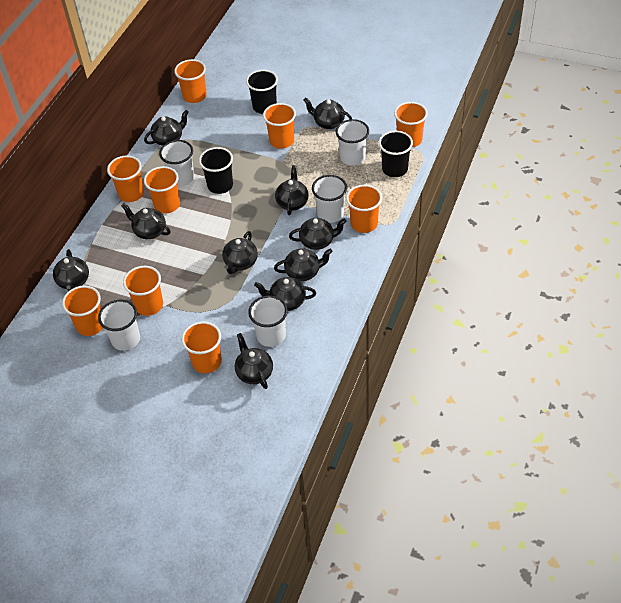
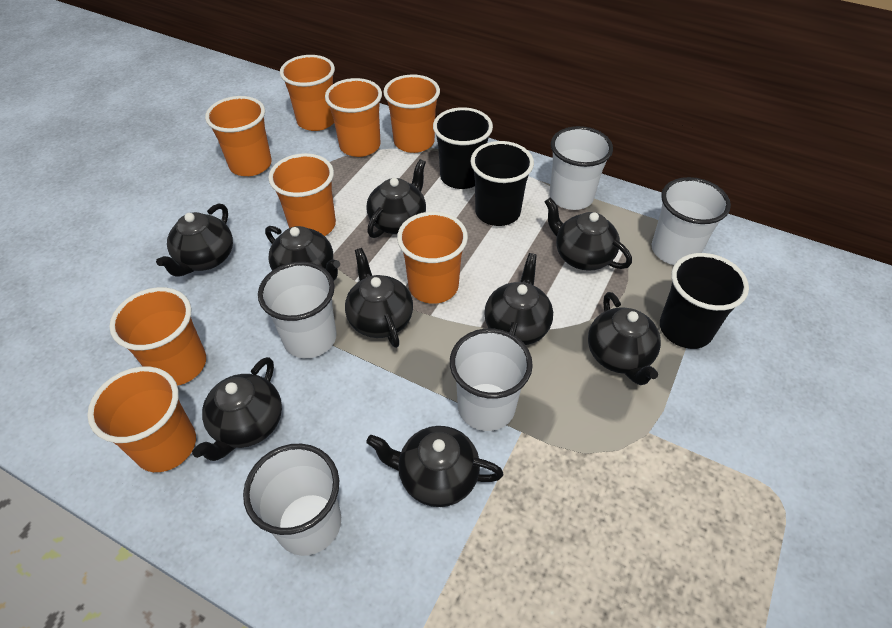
black teapot: 10 -> 9
orange cup: 9 -> 8

